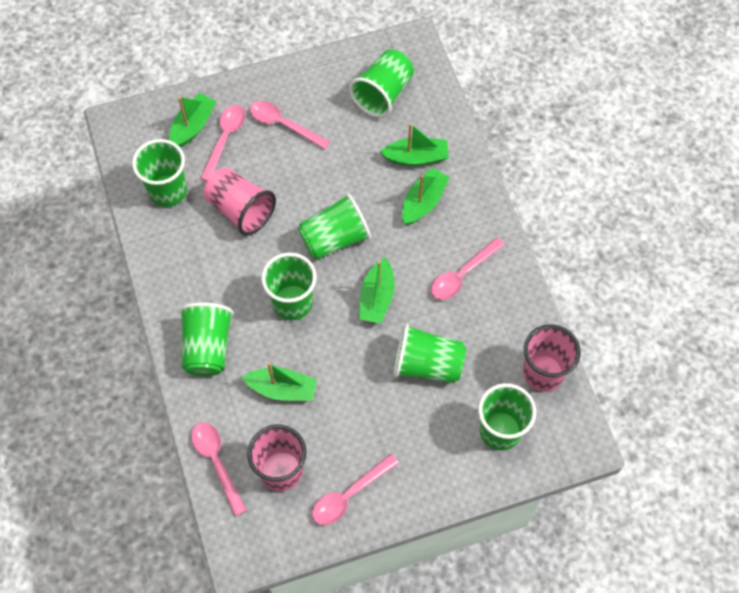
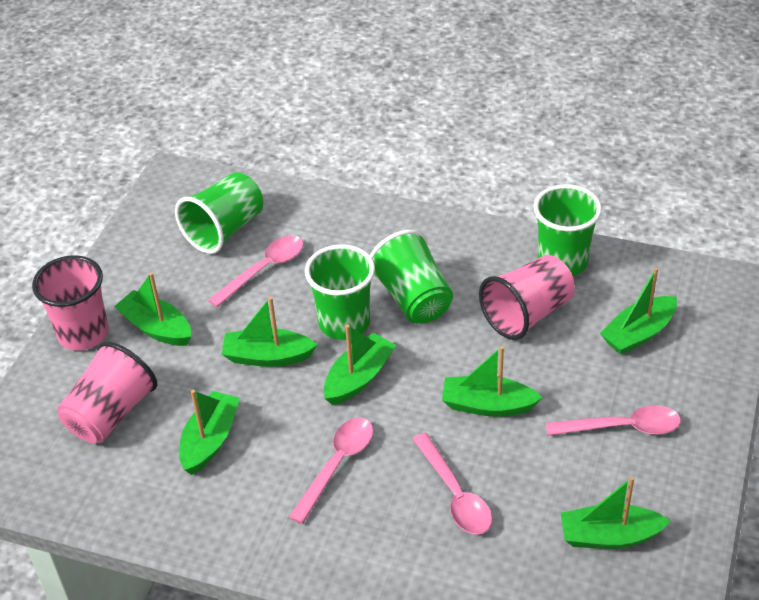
green boat: 5 -> 7
green cup: 7 -> 4
pink spoon: 5 -> 4

